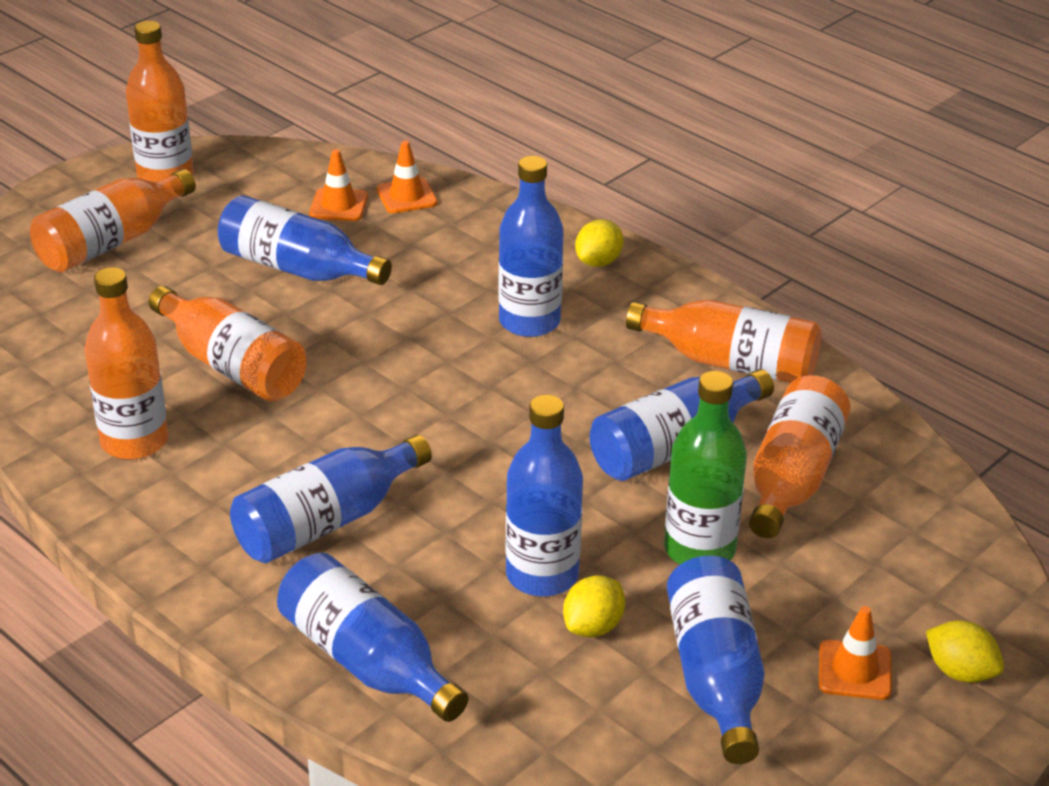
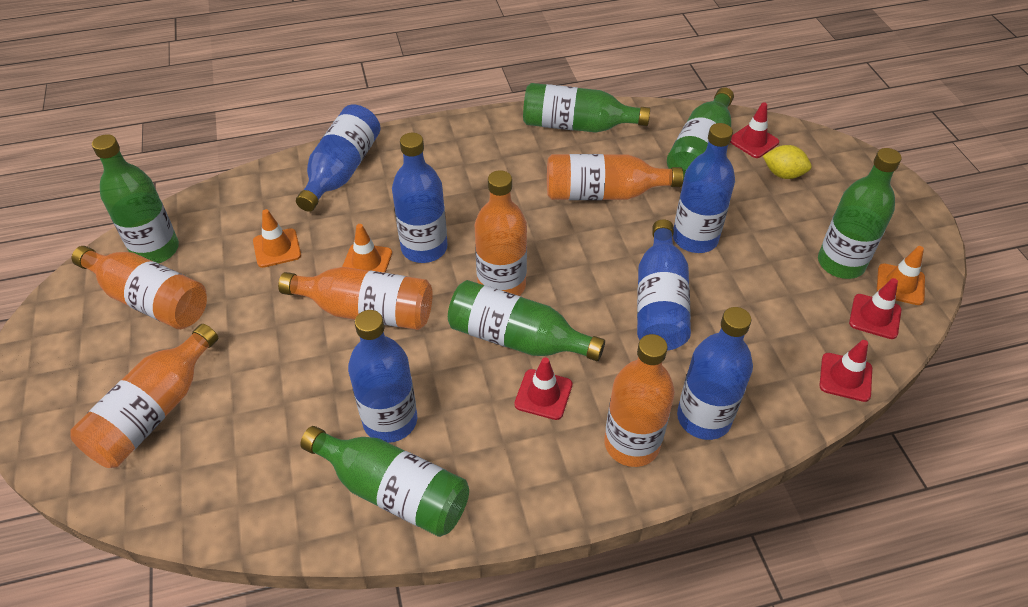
blue bottle: 7 -> 6
green bottle: 1 -> 6
red traffic cone: 0 -> 4
yellow lemon: 3 -> 1

